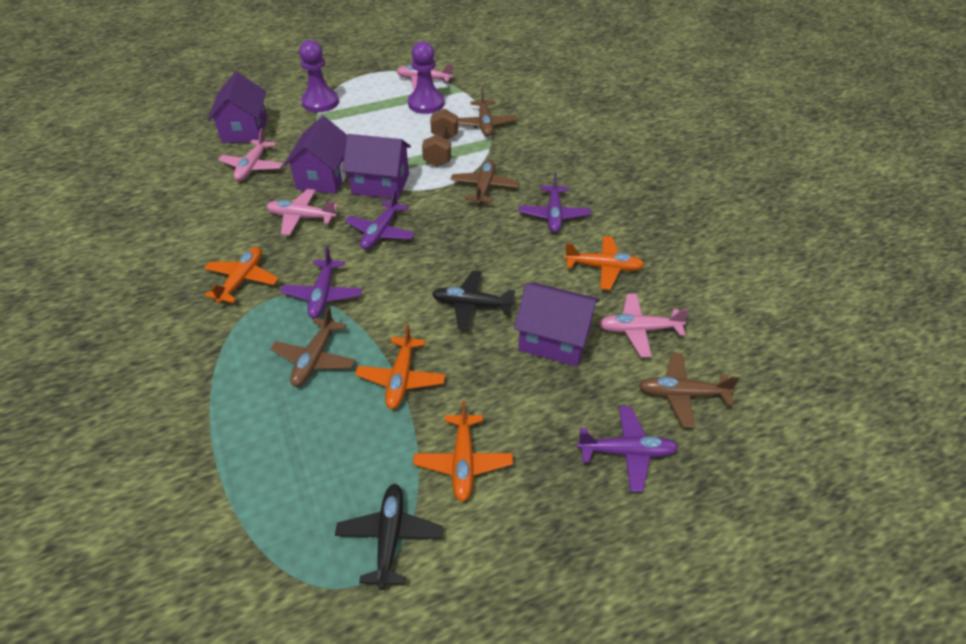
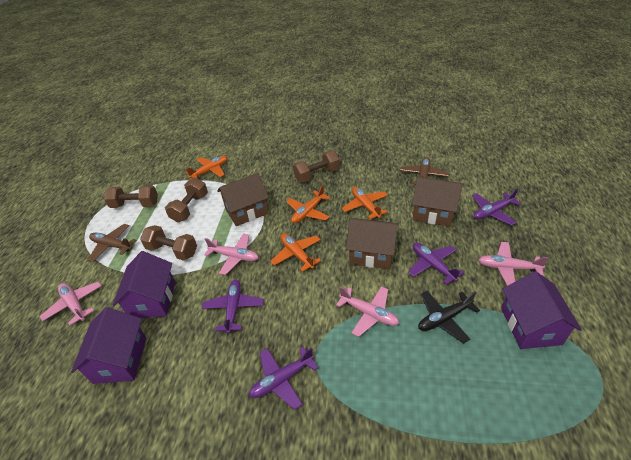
black plane: 2 -> 1
brown dumbbell: 1 -> 4
brown house: 0 -> 3
brown plane: 4 -> 2
purple house: 4 -> 3
purple pawn: 2 -> 0

